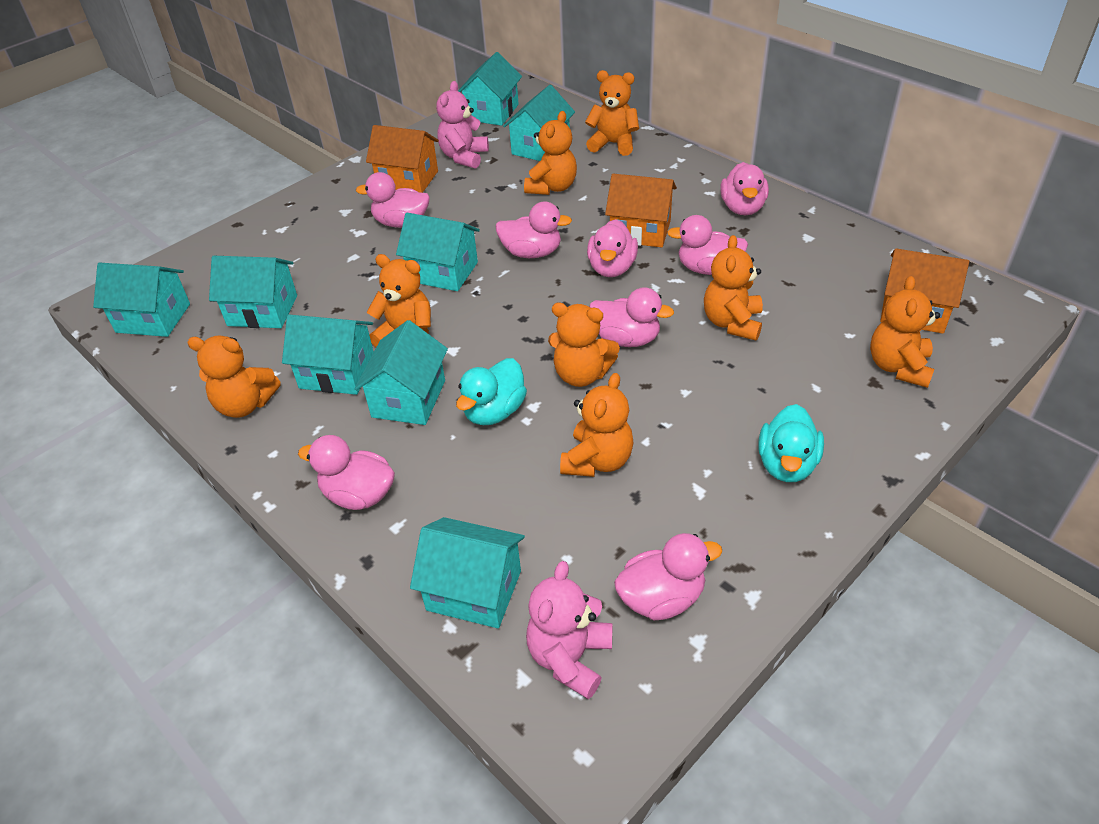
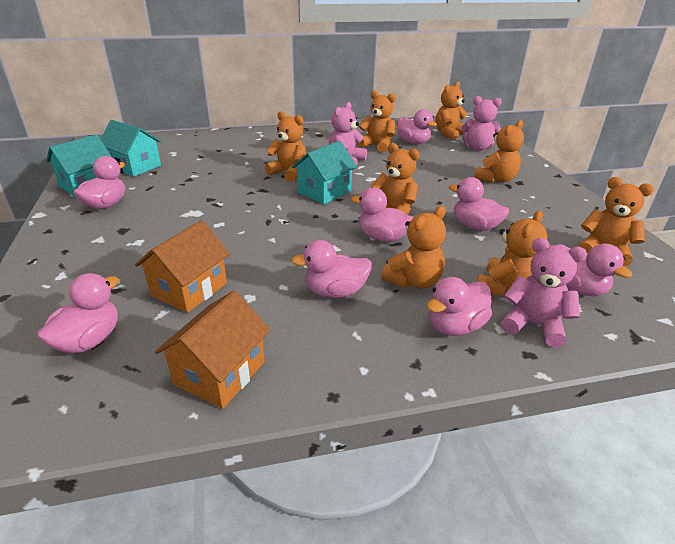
orange house: 3 -> 2
pink teddy bear: 2 -> 3
turquoise duck: 2 -> 0
turquoise house: 8 -> 3

